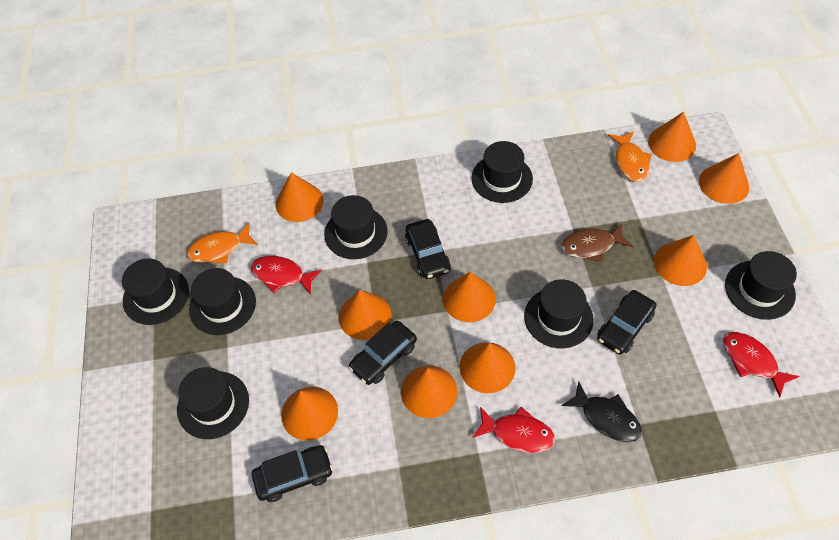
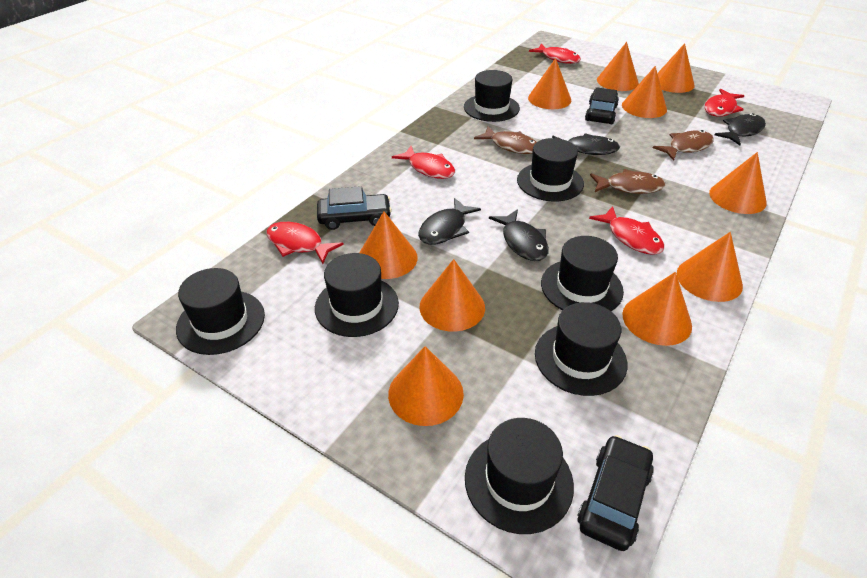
black car: 4 -> 3
black fish: 1 -> 4
brown fish: 1 -> 3
orange cone: 9 -> 10
orange fish: 2 -> 0
red fish: 3 -> 5

